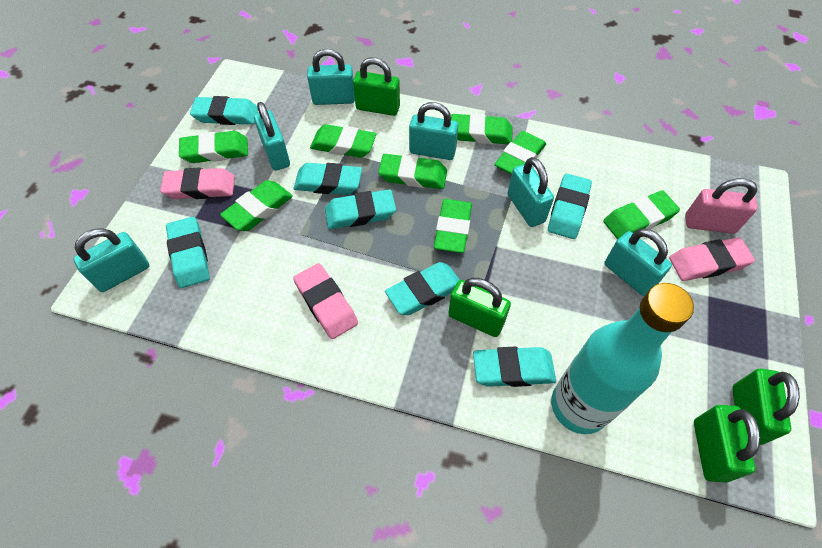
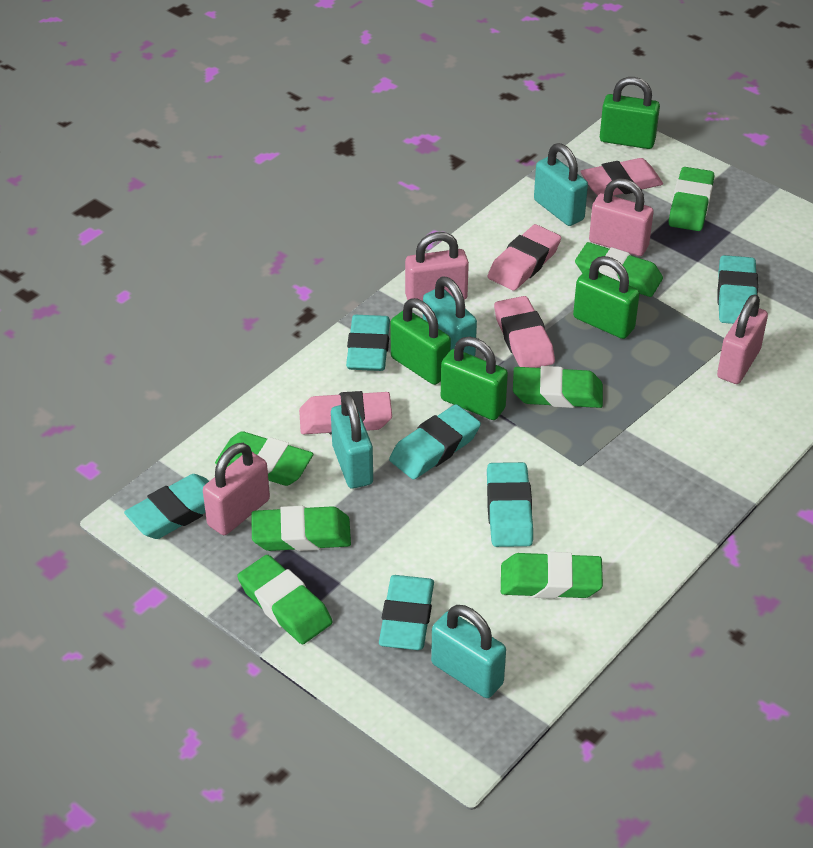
green eraser: 8 -> 7
pink eraser: 3 -> 4
pink padlock: 1 -> 4
turquoise bottle: 1 -> 0
turquoise eraser: 7 -> 6
turquoise padlock: 6 -> 4

